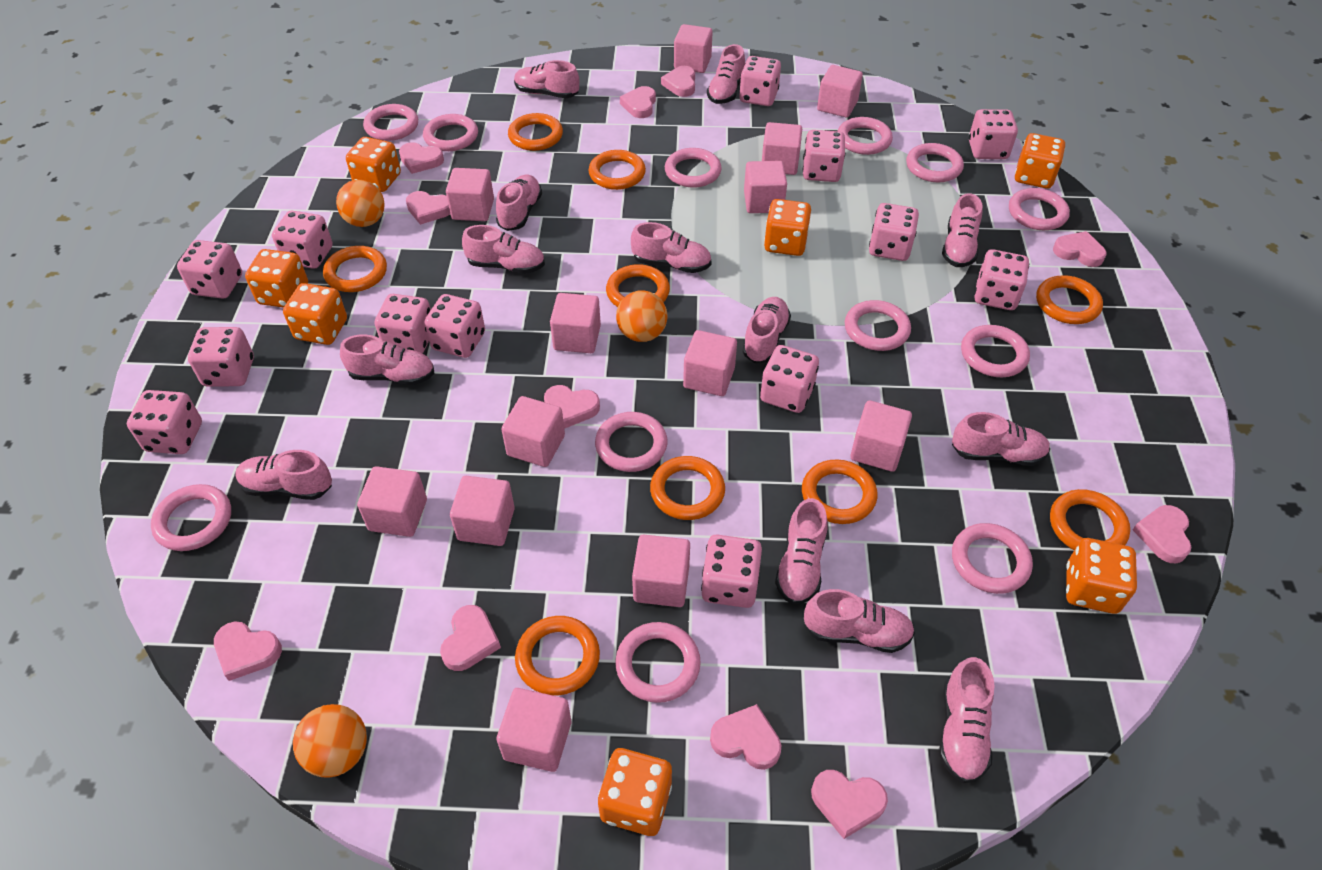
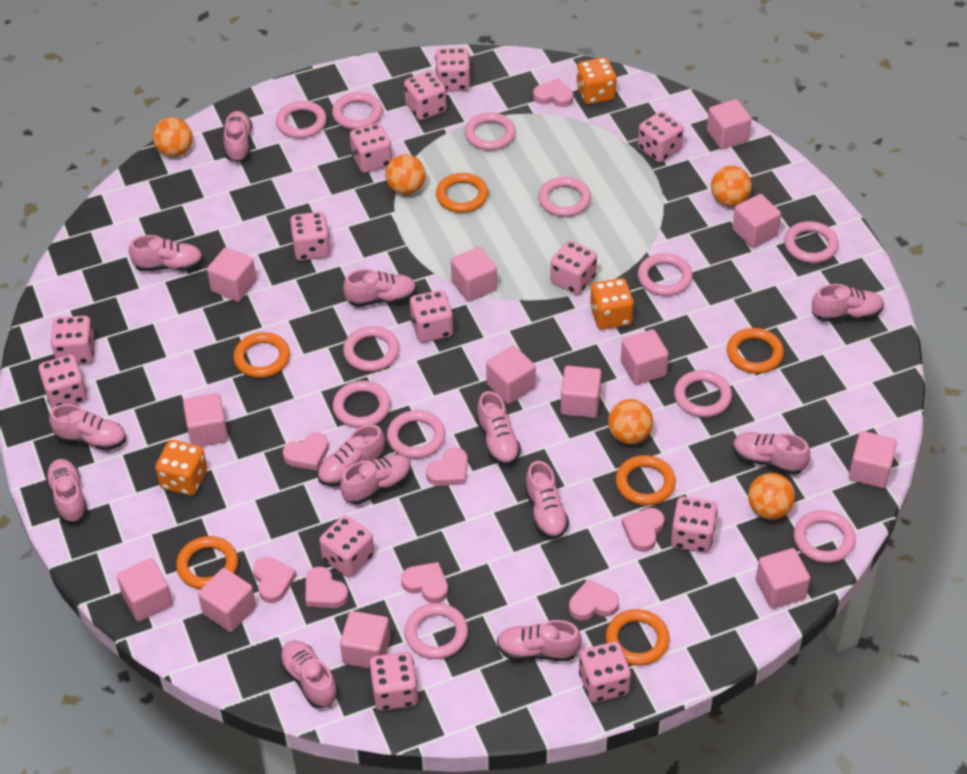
orange ball: 3 -> 5
orange dice: 7 -> 3
orange ring: 9 -> 6
pink heart: 11 -> 8

